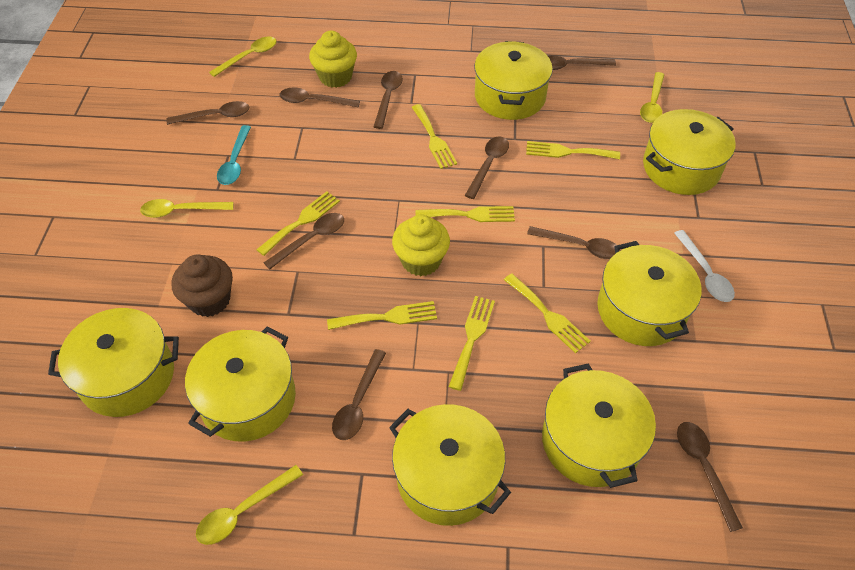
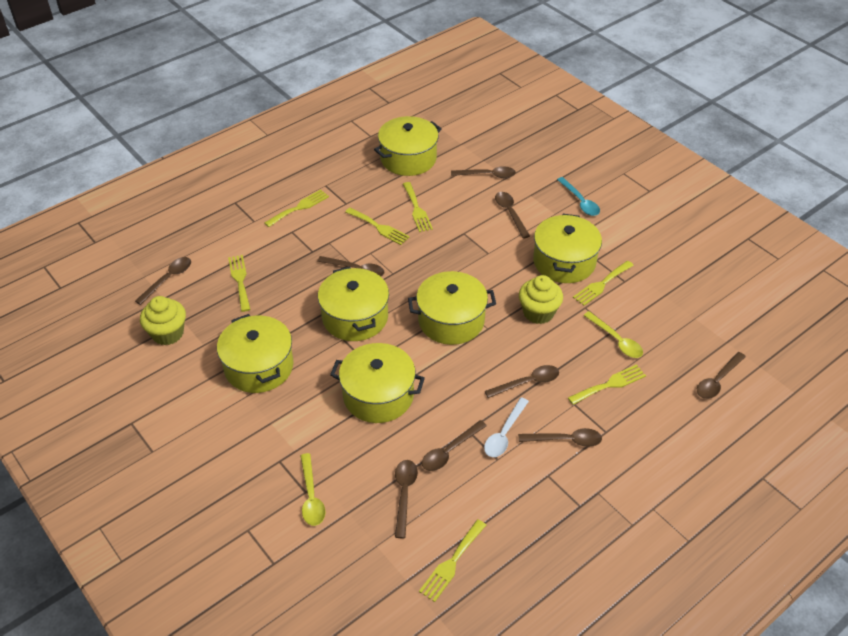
brown cupcake: 1 -> 0
yellow pot: 7 -> 6
yellow spoon: 4 -> 2

